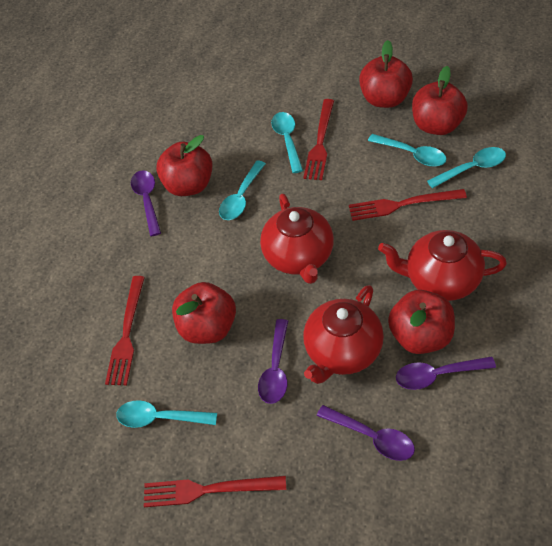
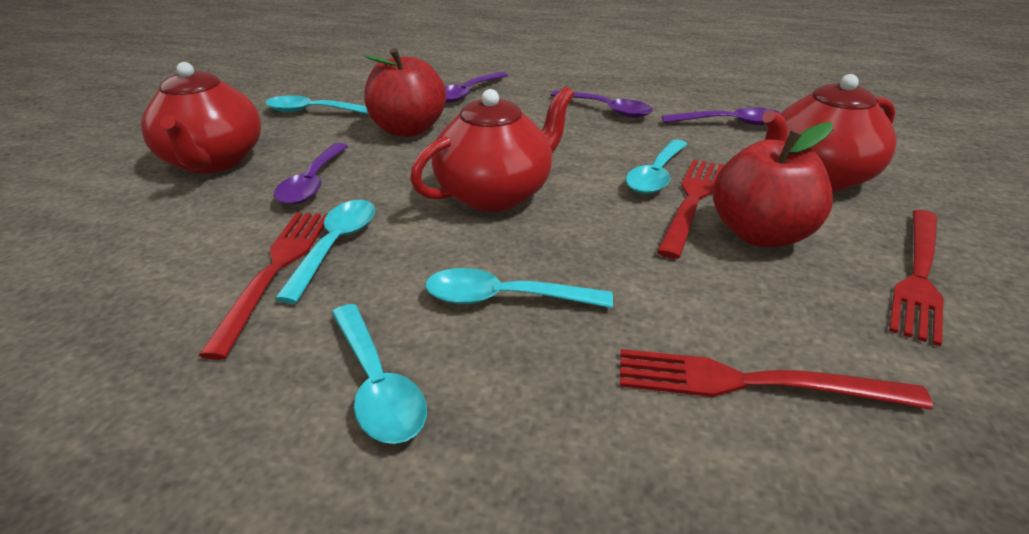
red apple: 5 -> 2

